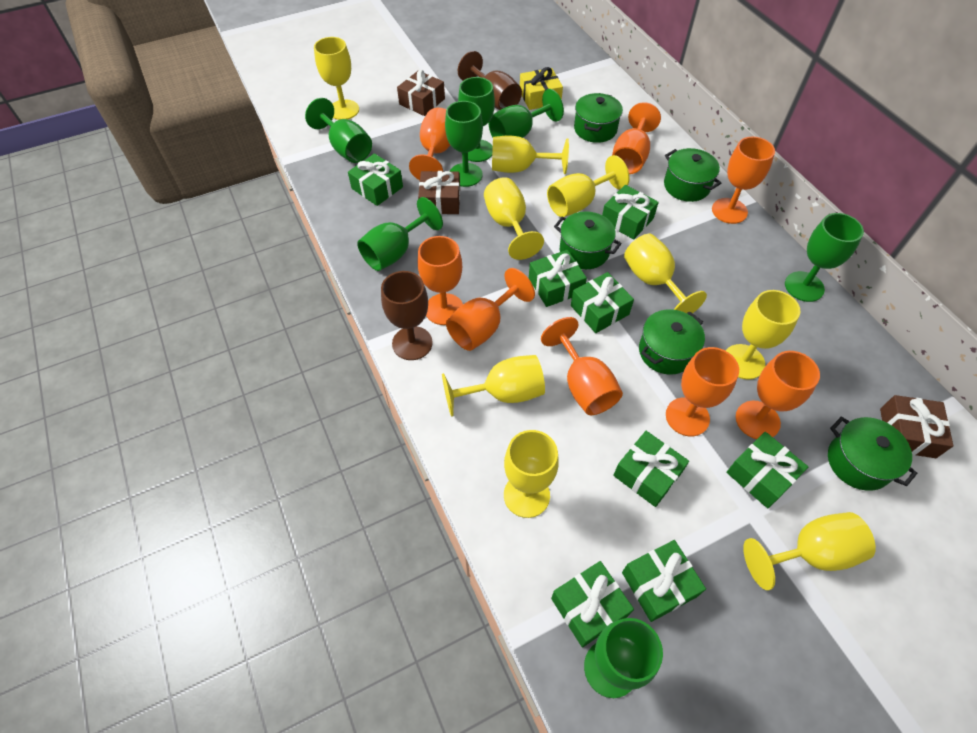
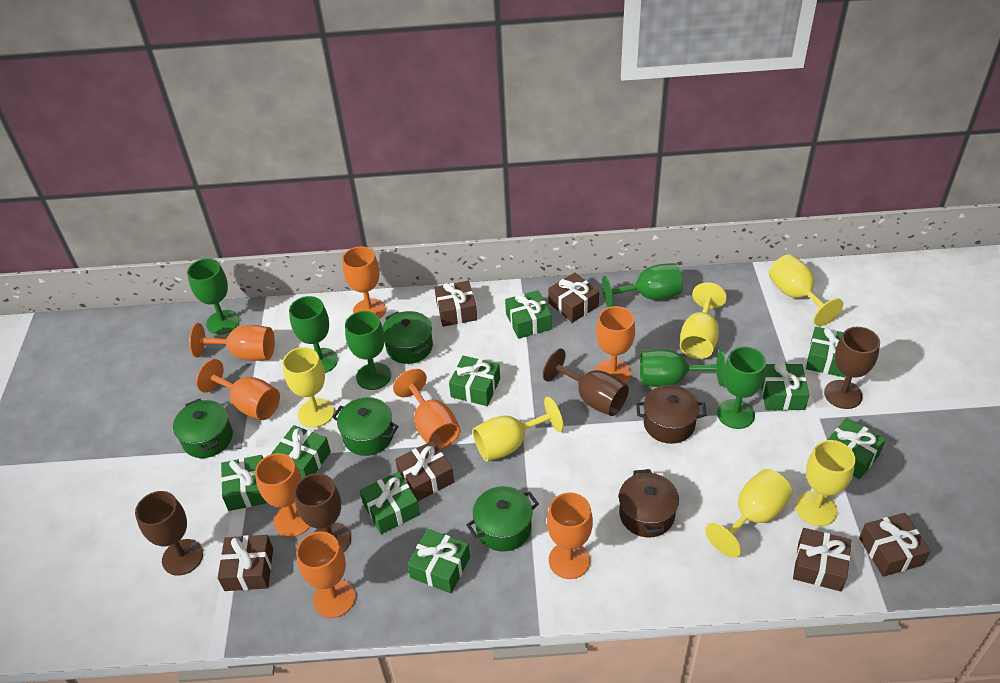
brown gift: 3 -> 6
brown goblet: 2 -> 4
brown pot: 0 -> 2
green gift: 8 -> 9
green goblet: 7 -> 6
green pot: 5 -> 4
yellow gift: 1 -> 0
yellow goblet: 9 -> 6

